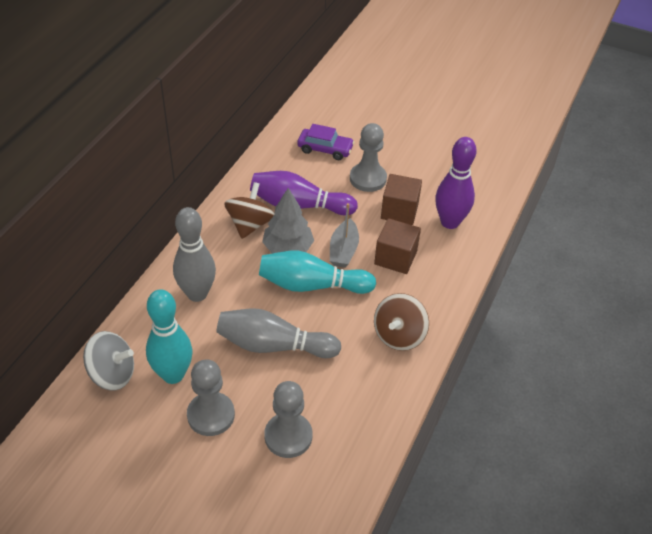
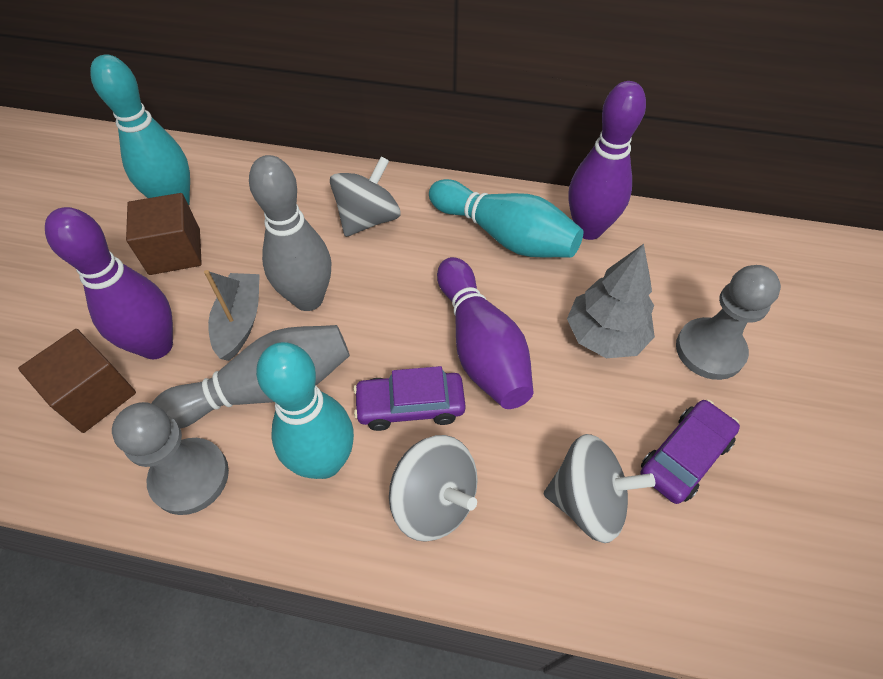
brown spinning top: 2 -> 0
grey pawn: 3 -> 2
grey spinning top: 1 -> 3
purple bowling pin: 2 -> 3
purple car: 1 -> 2
turquoise bowling pin: 2 -> 3

